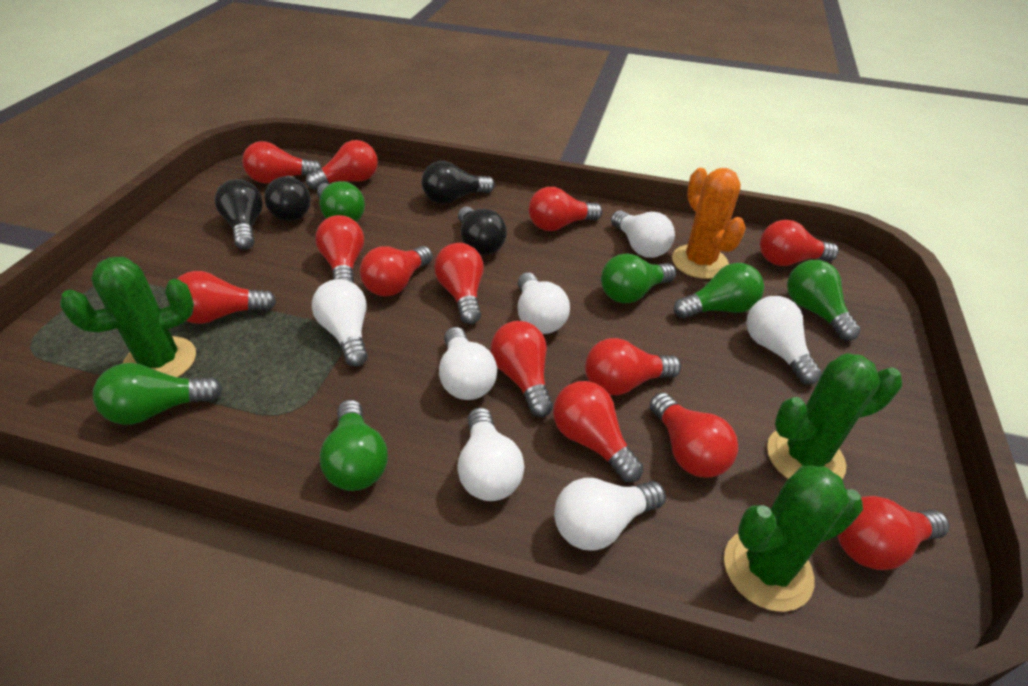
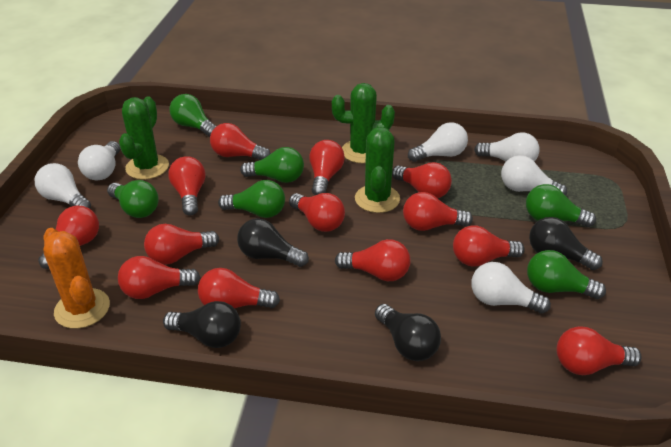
white light bulb: 7 -> 6

